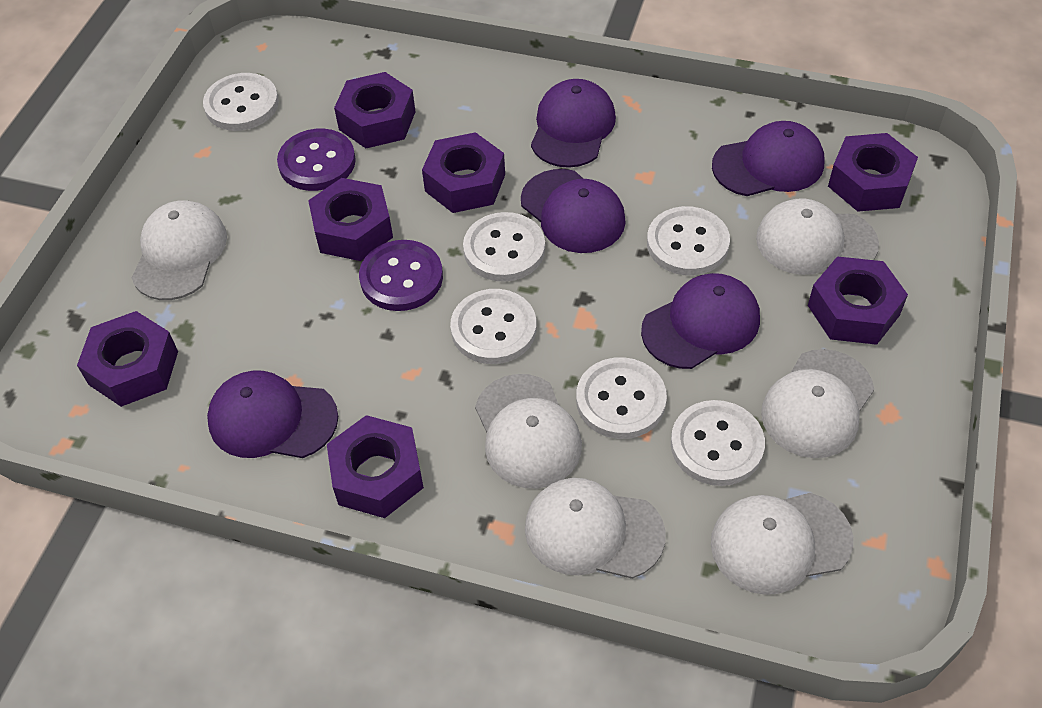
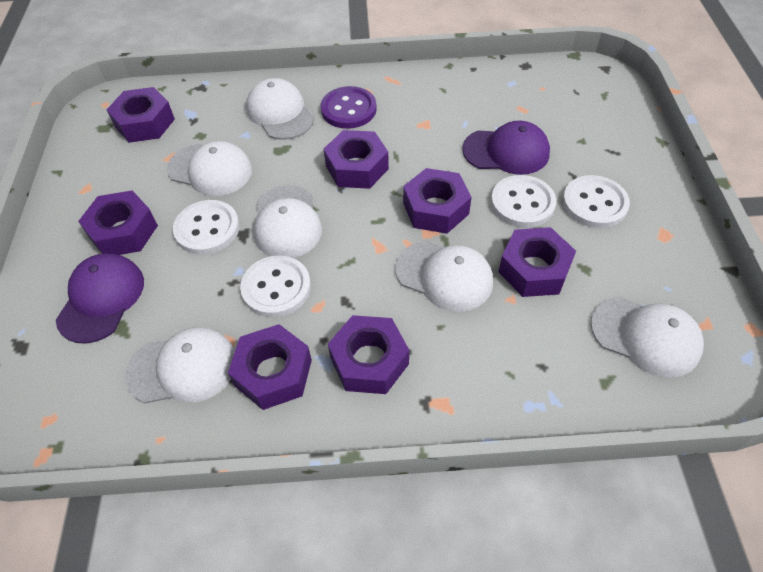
purple button: 2 -> 1
purple cap: 5 -> 2
white button: 6 -> 4

